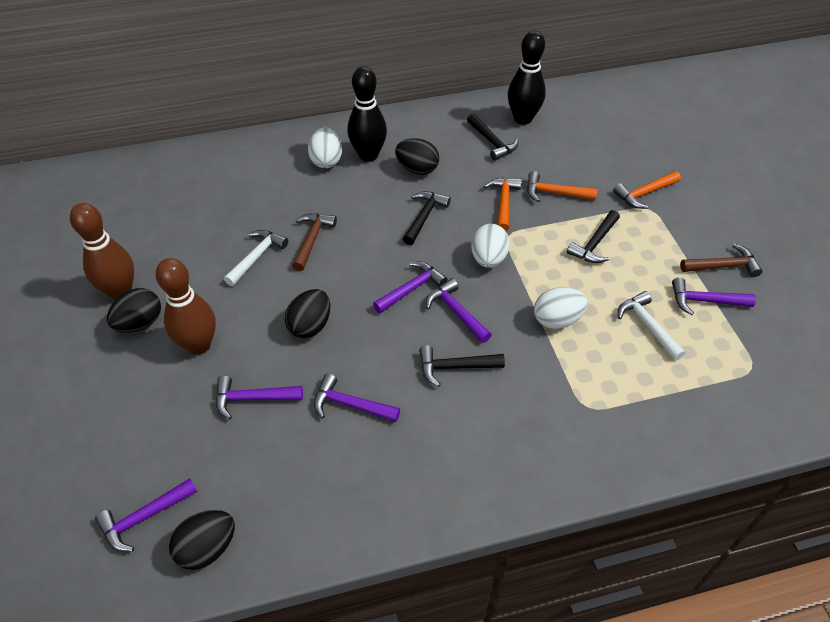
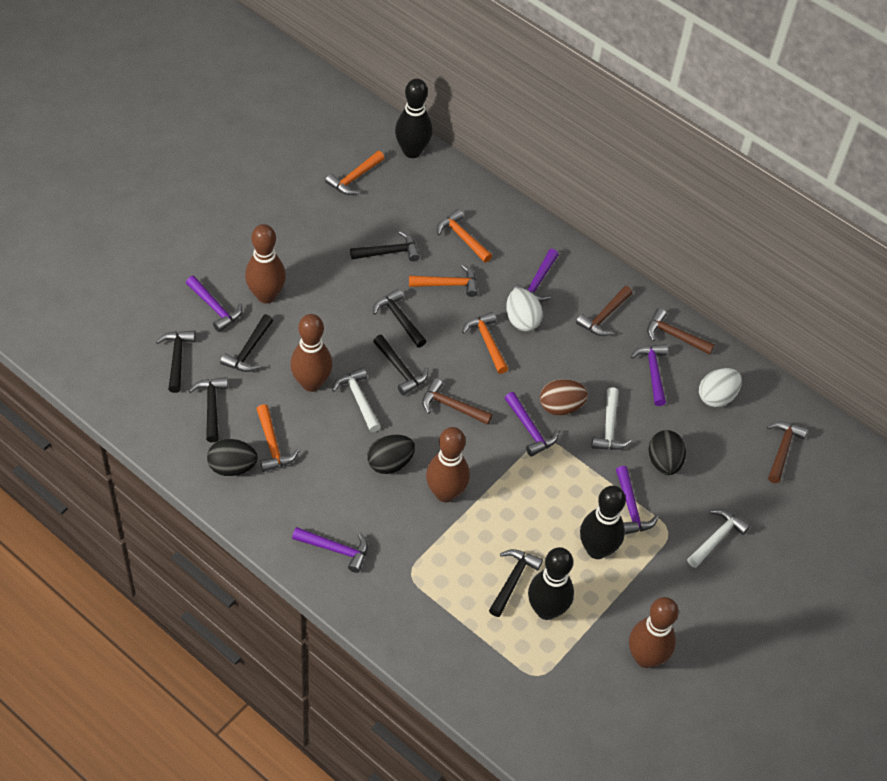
black bowling pin: 2 -> 3
black egg: 4 -> 3
black hammer: 4 -> 7
brown bowling pin: 2 -> 4
brown egg: 0 -> 1
brown hammer: 2 -> 4
orange hammer: 3 -> 5
white egg: 3 -> 2
white hammer: 2 -> 3

